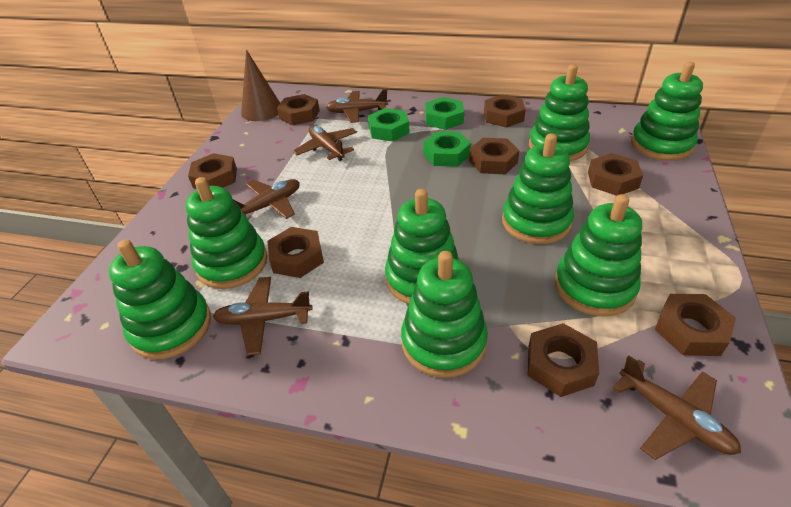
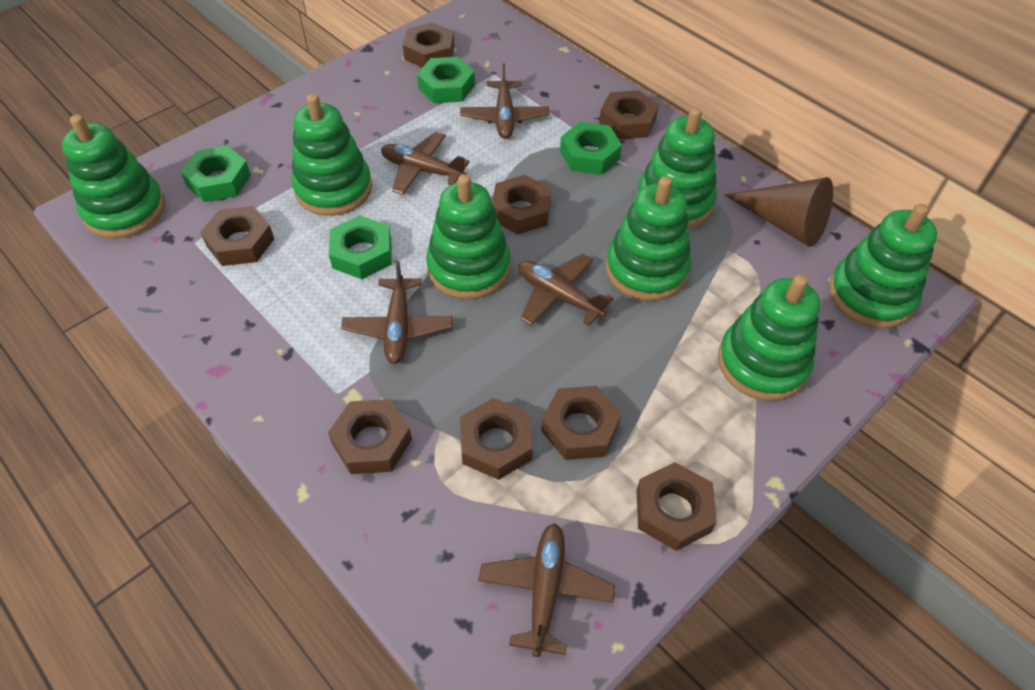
green nut: 3 -> 4
green stacking toy: 8 -> 7

